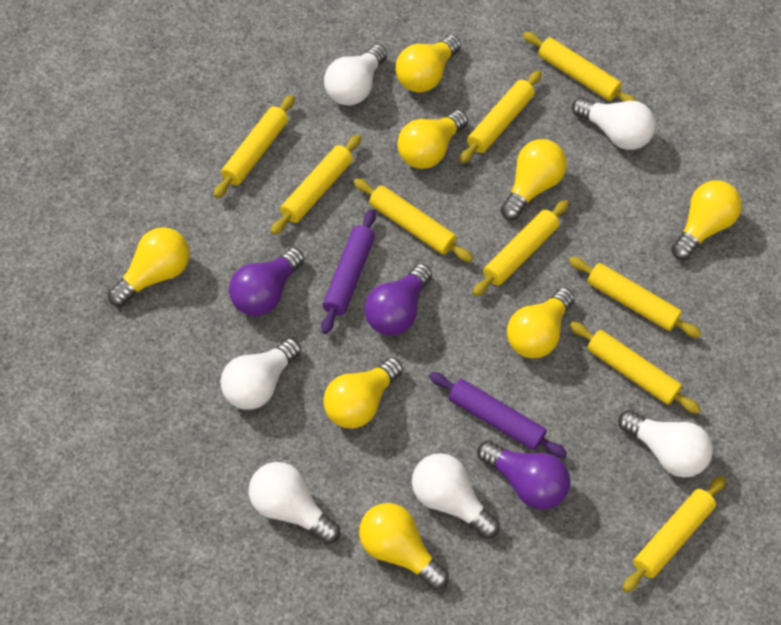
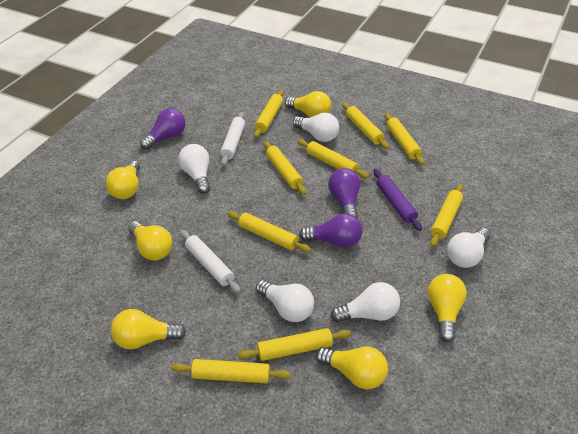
purple rolling pin: 2 -> 1
white light bulb: 6 -> 5
white rolling pin: 0 -> 2
yellow light bulb: 8 -> 6

